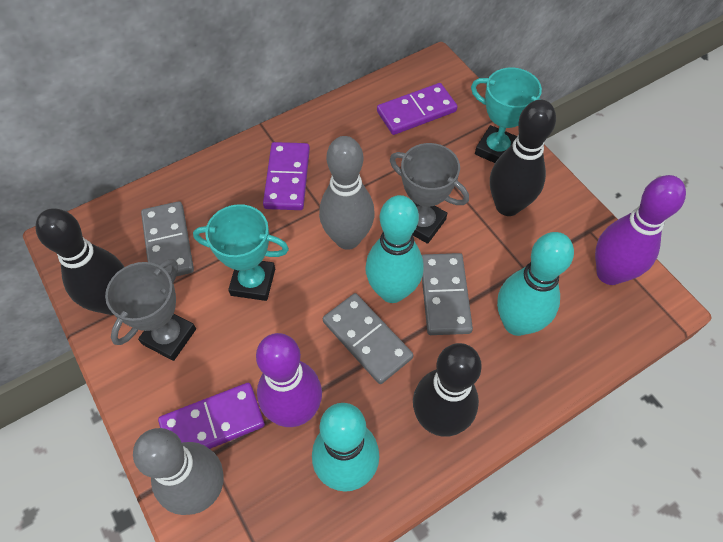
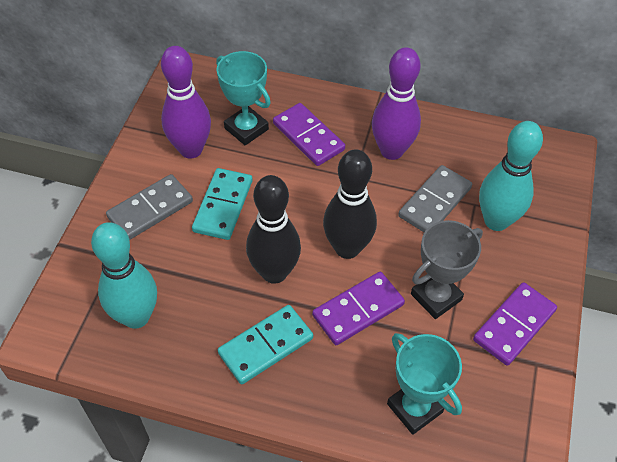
black bowling pin: 3 -> 2
grey bowling pin: 2 -> 0
grey domino: 3 -> 2
grey trophy: 2 -> 1
turquoise bowling pin: 3 -> 2
turquoise domino: 0 -> 2

